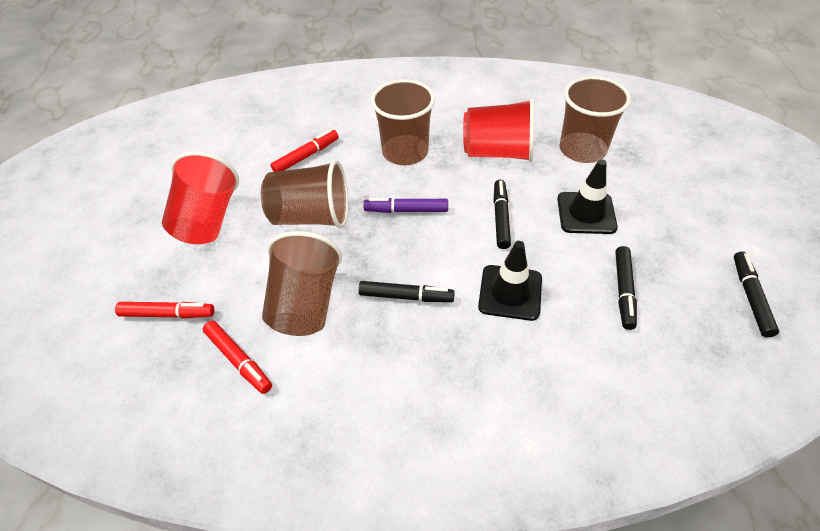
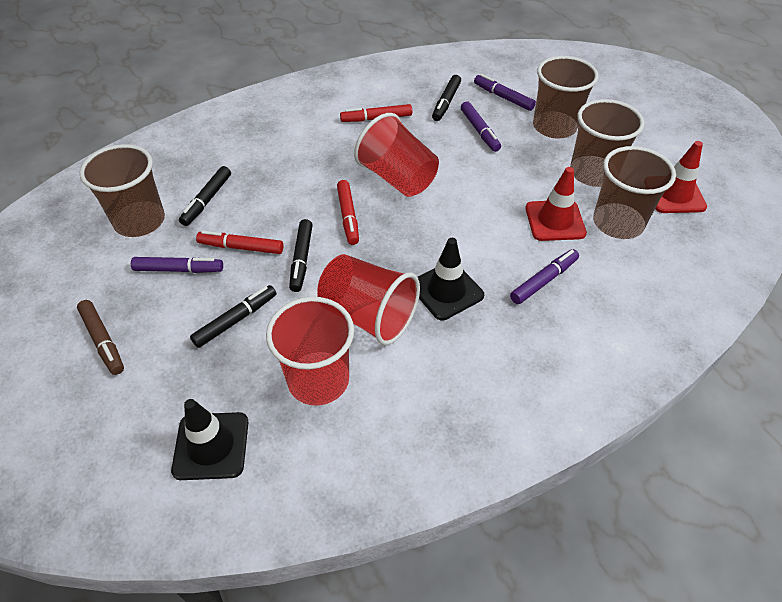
brown marker: 0 -> 1
purple marker: 1 -> 4
red cup: 2 -> 3
red traffic cone: 0 -> 2

